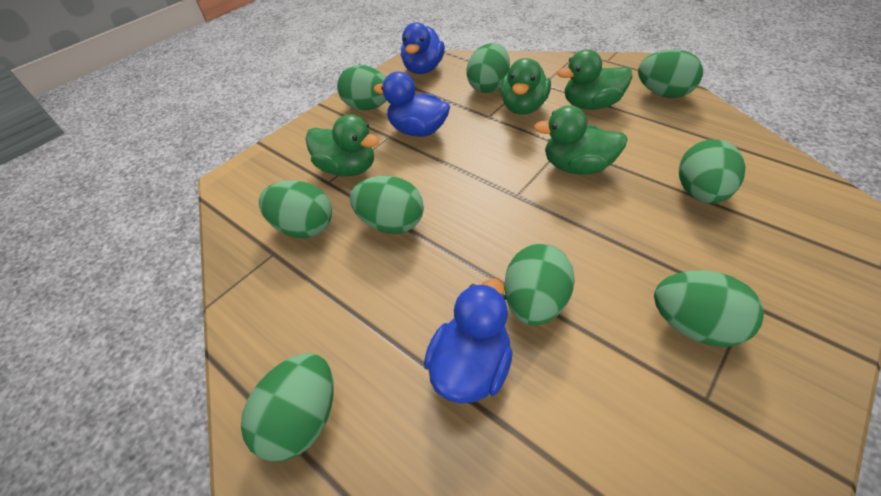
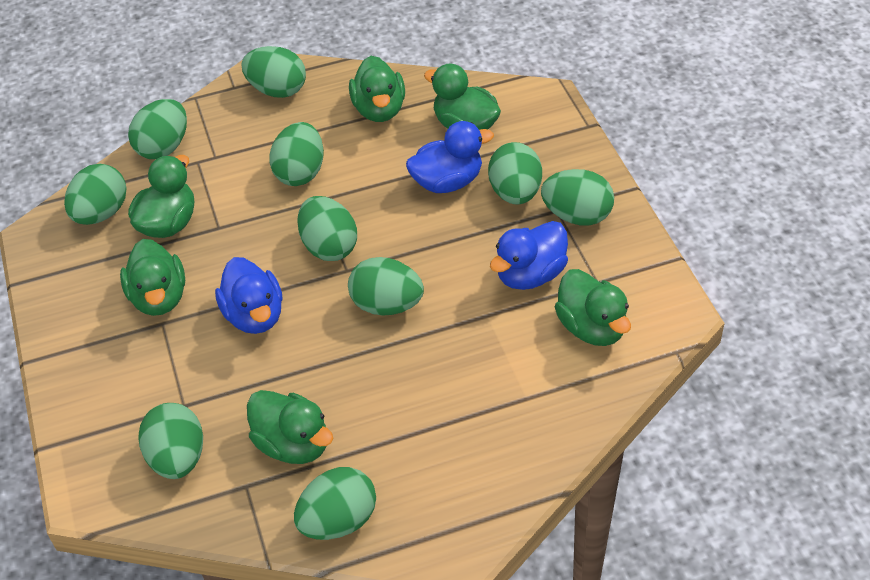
green duck: 4 -> 6
green egg: 9 -> 10

